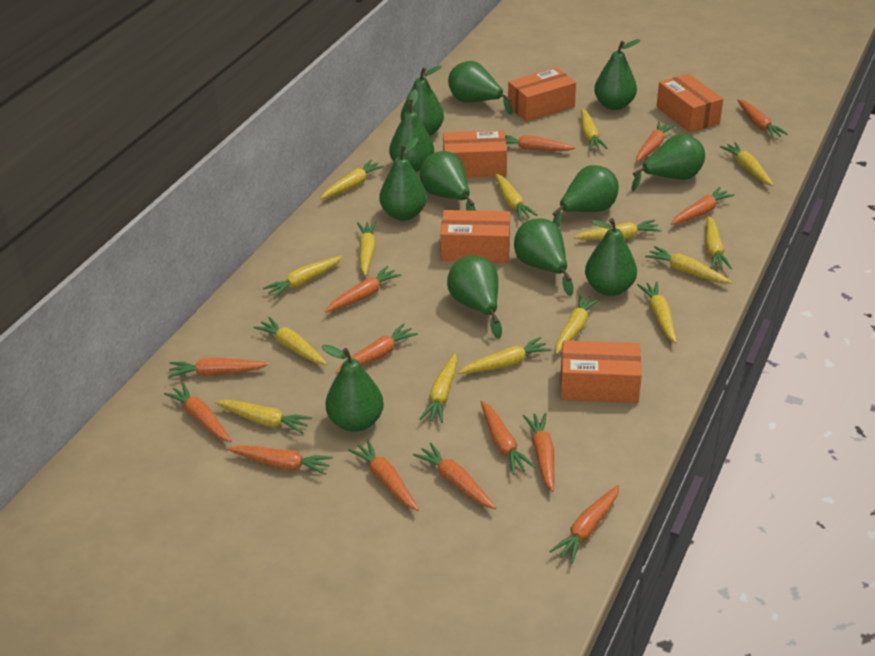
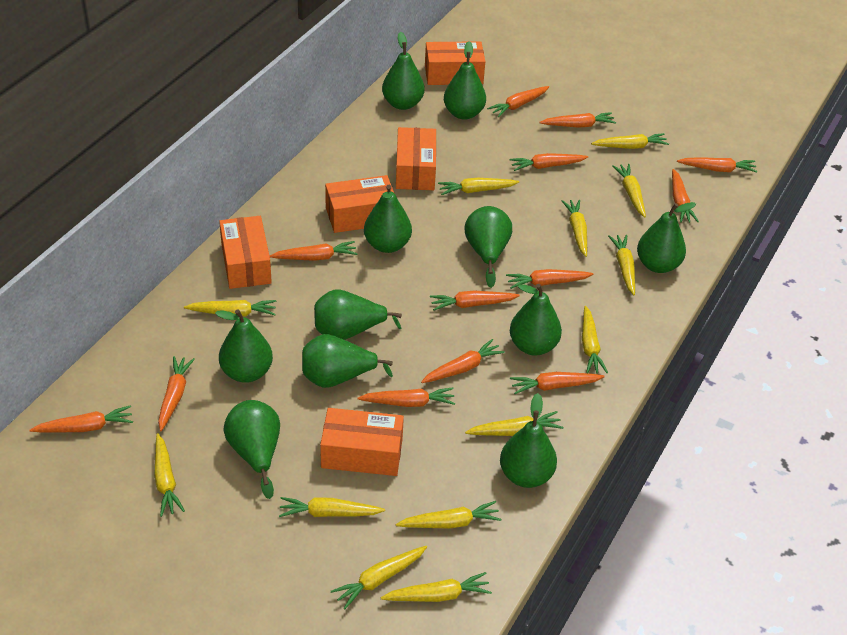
green pear: 12 -> 11
orange carrot: 14 -> 13
yellow carrot: 15 -> 13

